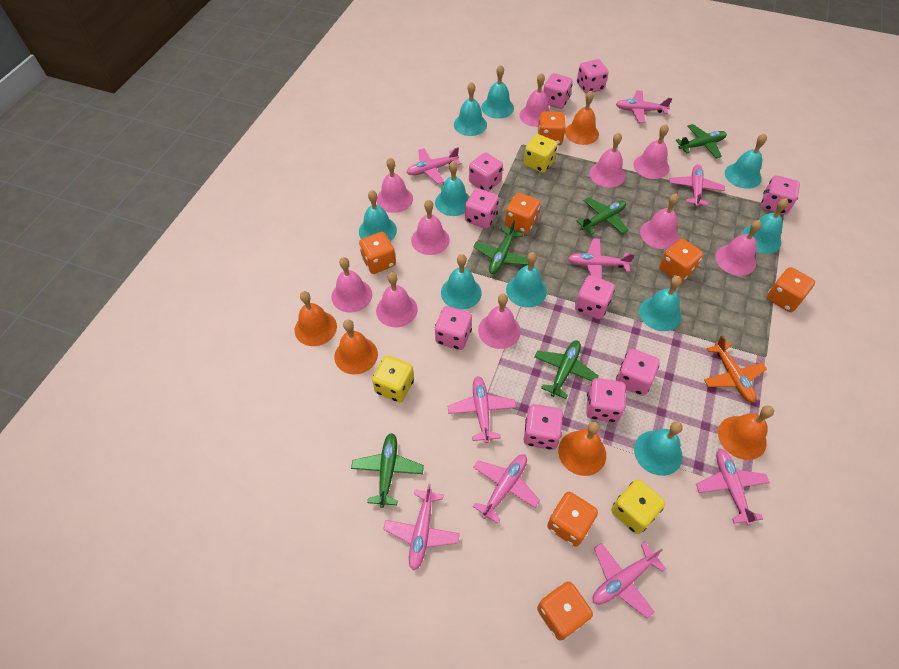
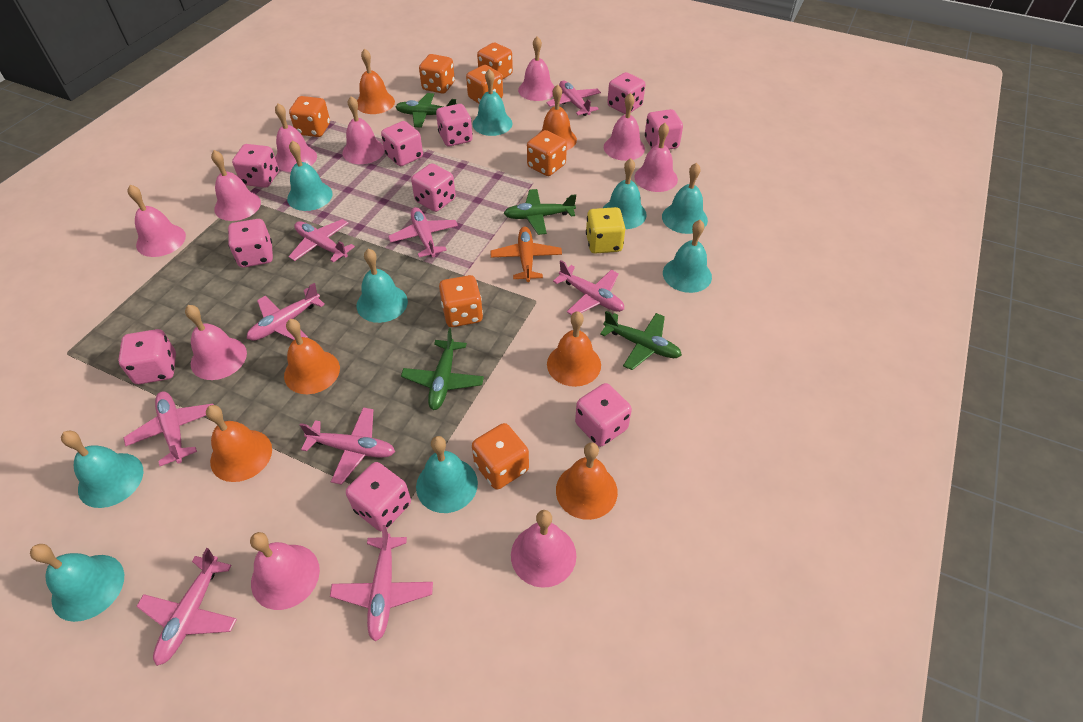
green plane: 5 -> 4
orange bell: 5 -> 6
turquoise bell: 10 -> 9
yellow dice: 3 -> 1

